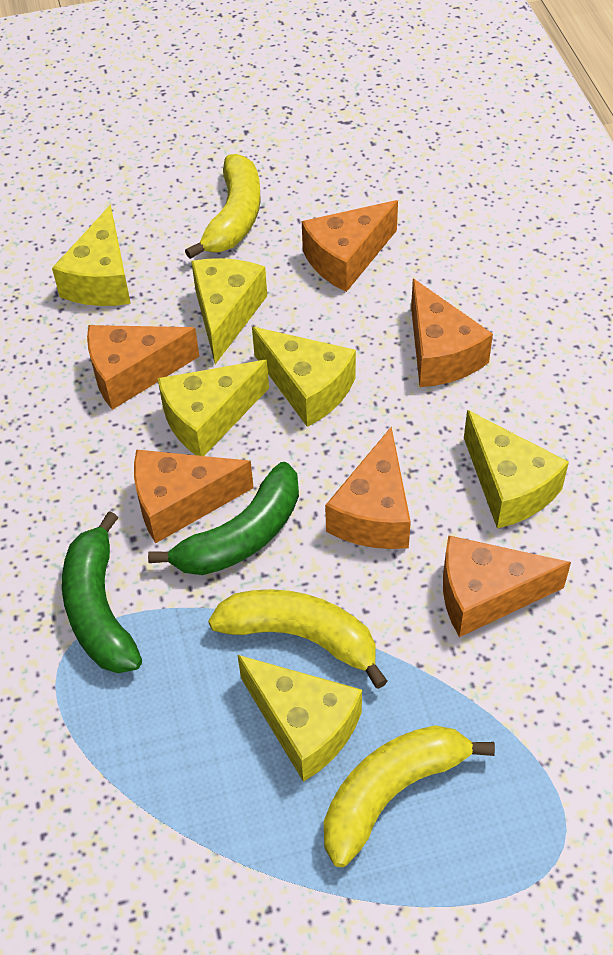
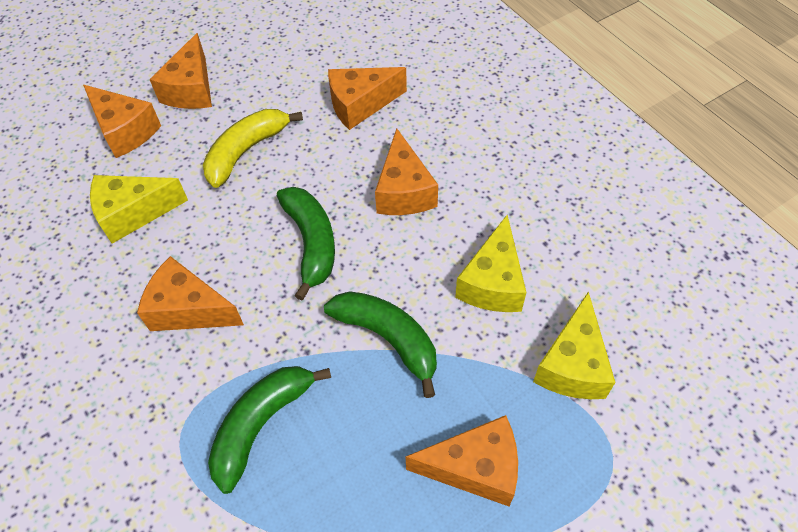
green banana: 2 -> 3
yellow banana: 3 -> 1
yellow cheese: 6 -> 3

